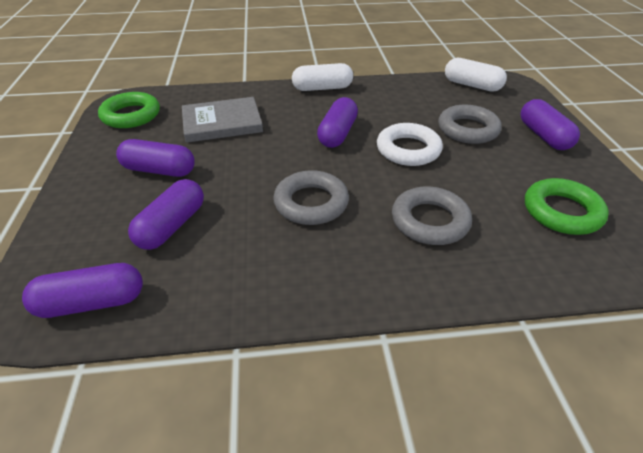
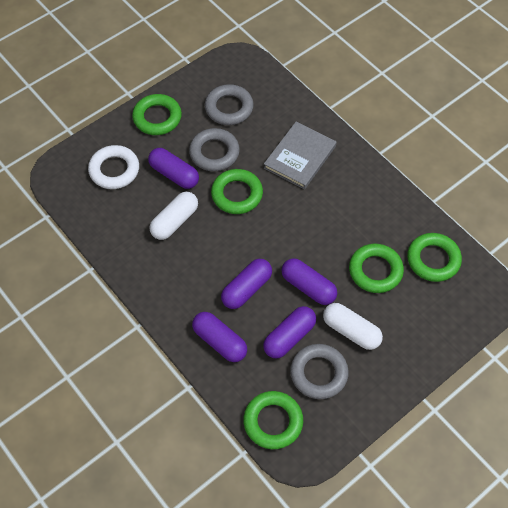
green ring: 2 -> 5

